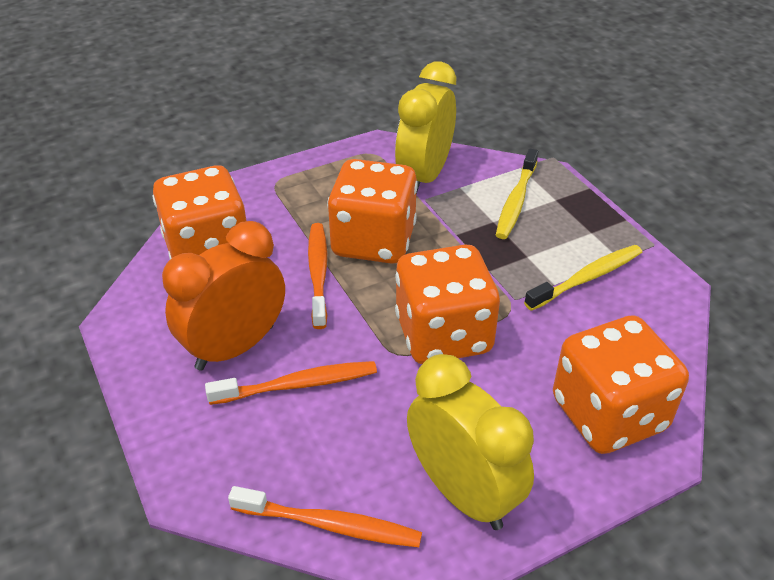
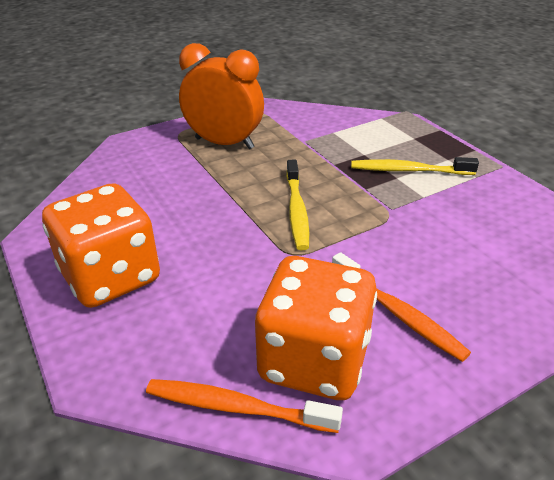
orange dice: 4 -> 2
orange toothbrush: 3 -> 2
yellow clock: 2 -> 0

